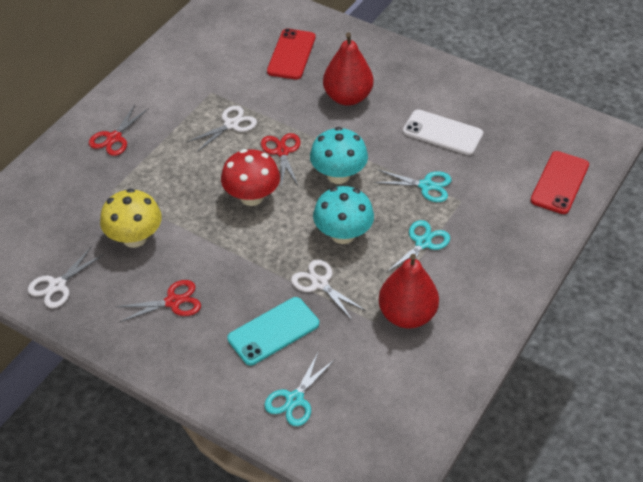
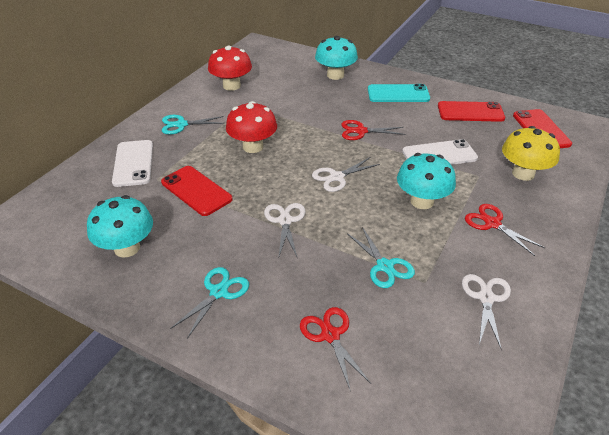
red mushroom: 1 -> 2
red pear: 2 -> 0
red phone: 2 -> 3
turquoise mushroom: 2 -> 3
white phone: 1 -> 2

